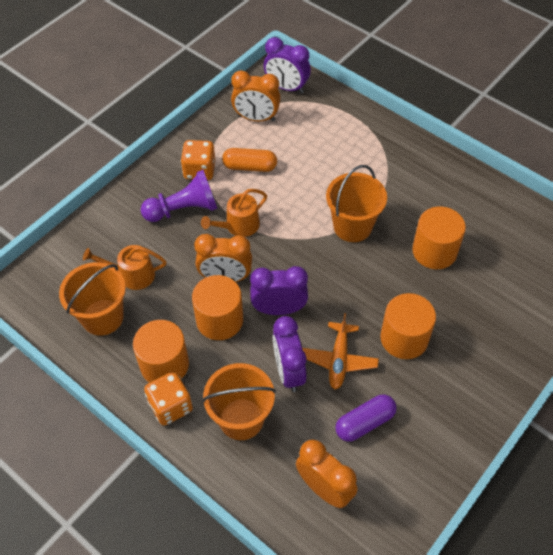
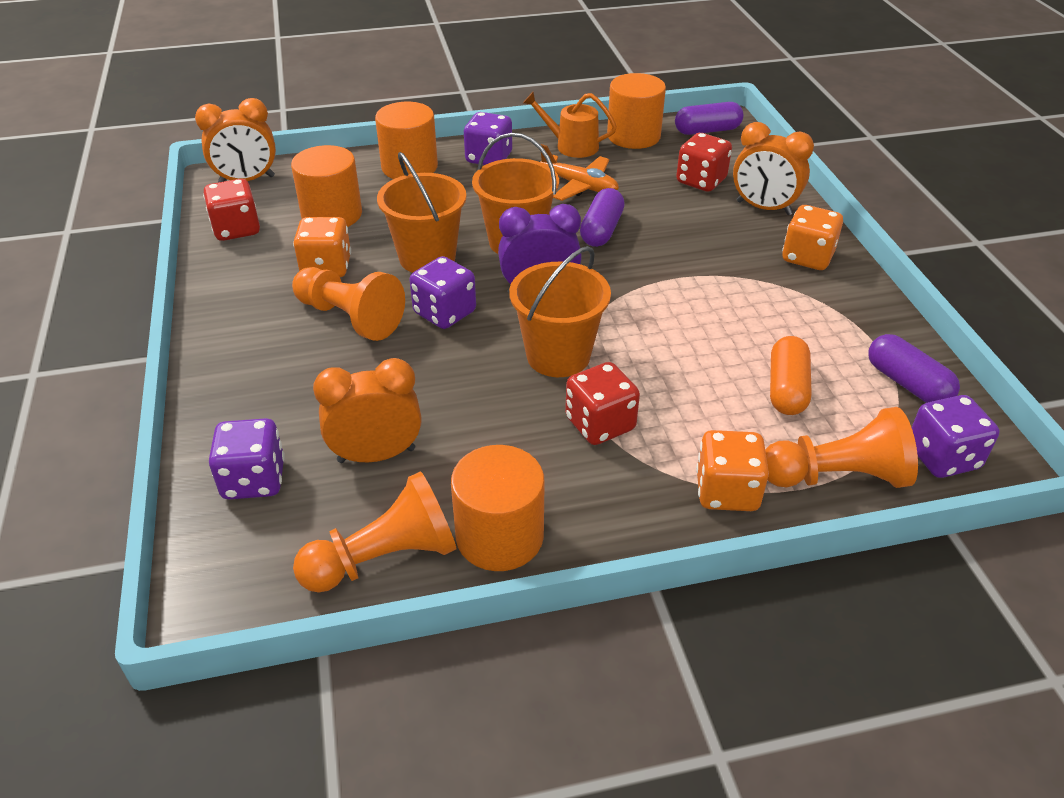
orange dice: 2 -> 3
orange pawn: 0 -> 3
orange watering can: 2 -> 1
purple capsule: 1 -> 3
purple clock: 3 -> 1
purple dice: 0 -> 4
purple pawn: 1 -> 0
red dice: 0 -> 3

